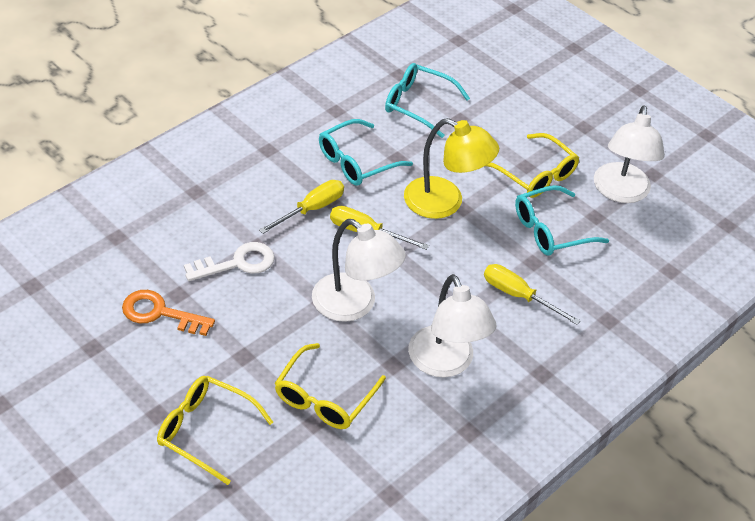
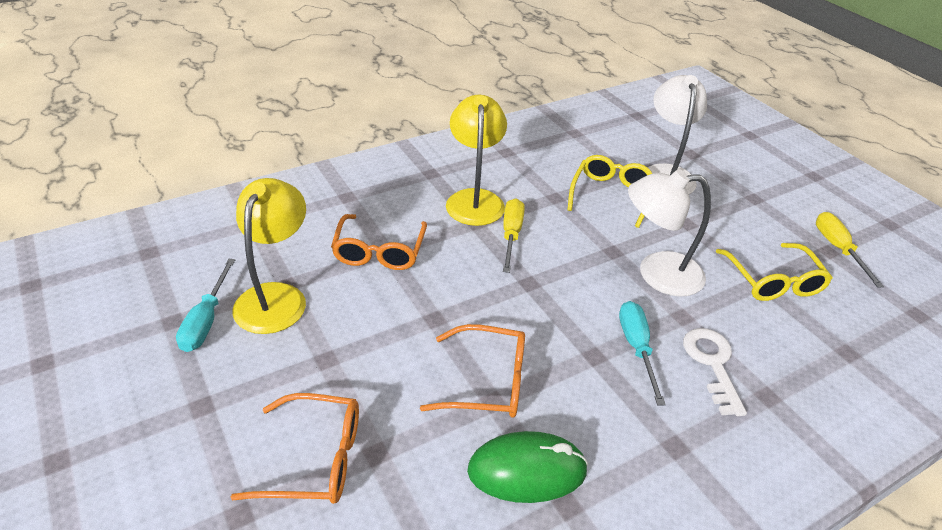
green mouse: 0 -> 1
orange glasses: 0 -> 3
orange key: 1 -> 0
turquoise glasses: 3 -> 0
turquoise screwdriver: 0 -> 2
white lamp: 3 -> 2
yellow glasses: 3 -> 2
yellow lamp: 1 -> 2
yellow screwdriver: 3 -> 2

